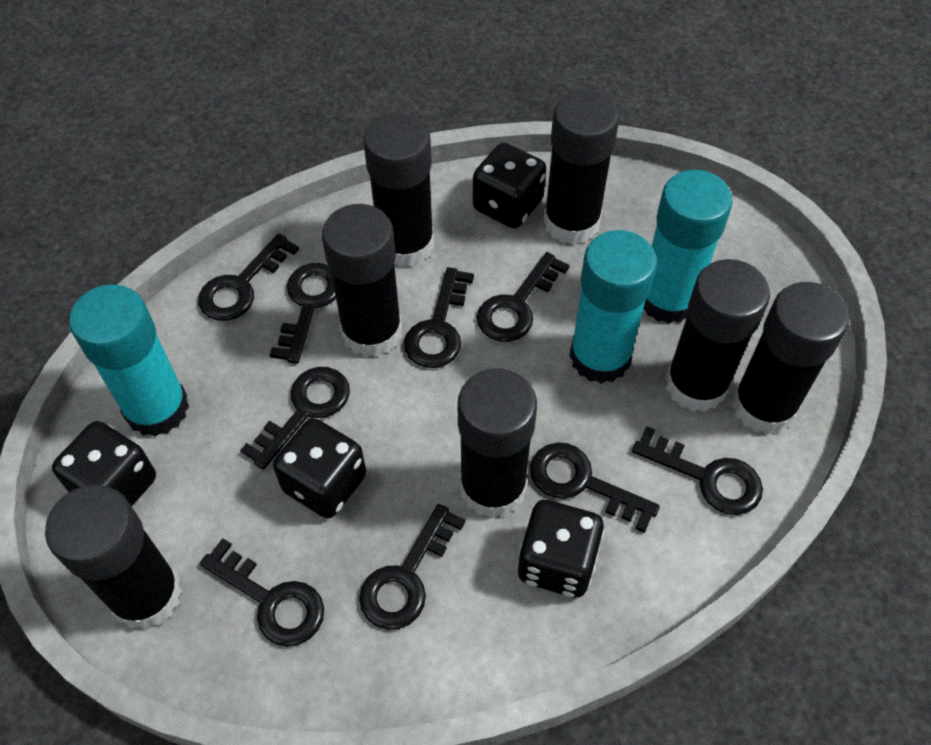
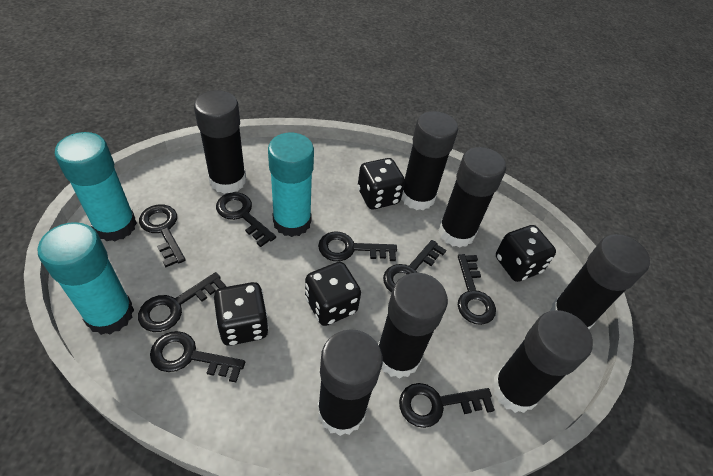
black key: 9 -> 8

